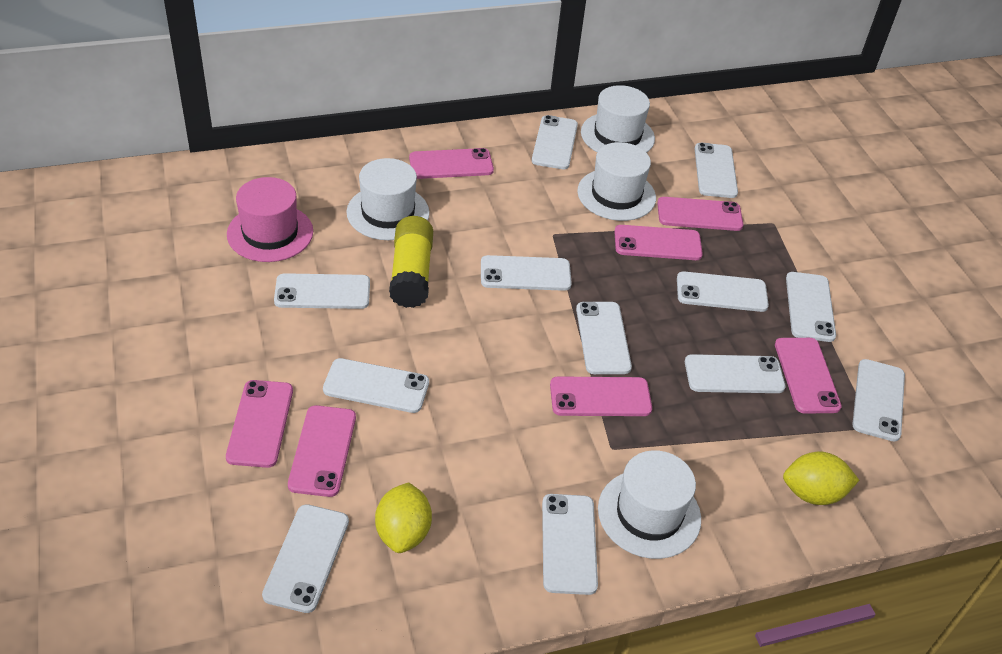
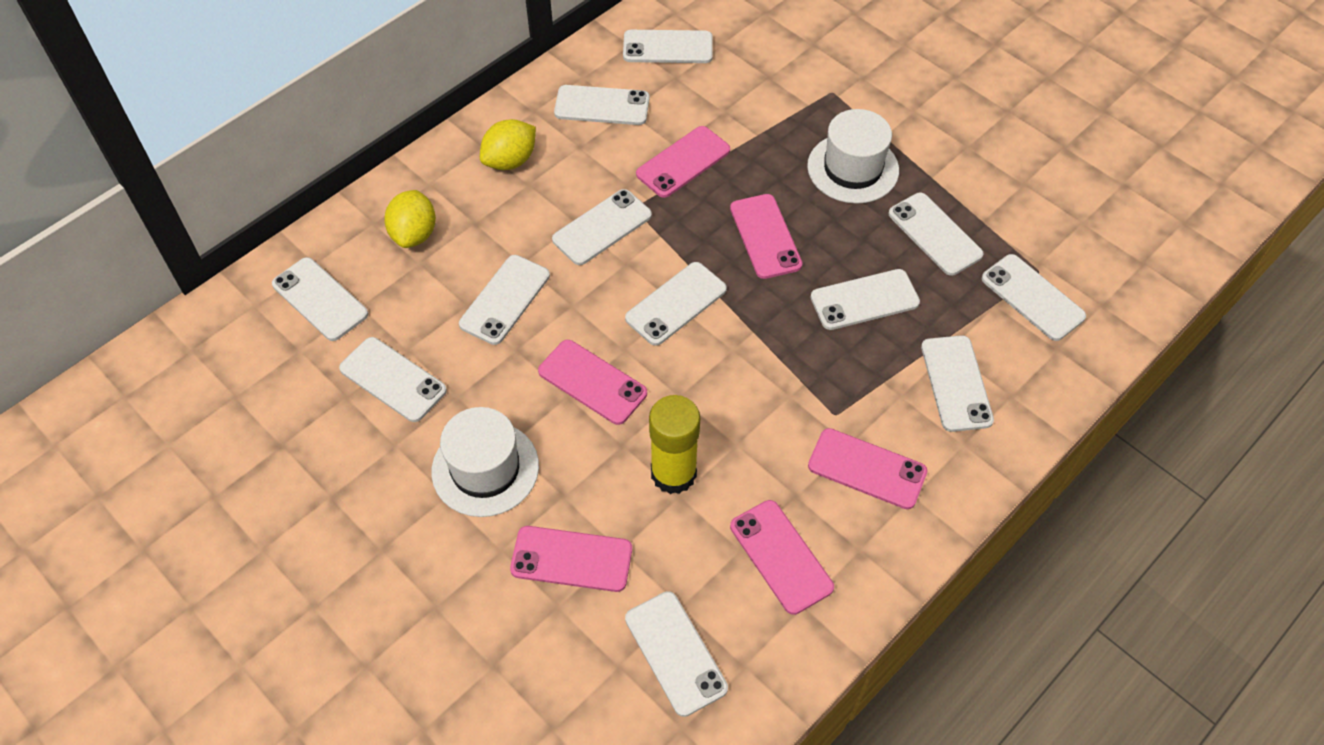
pink hat: 1 -> 0
pink phone: 7 -> 6
white hat: 4 -> 2

